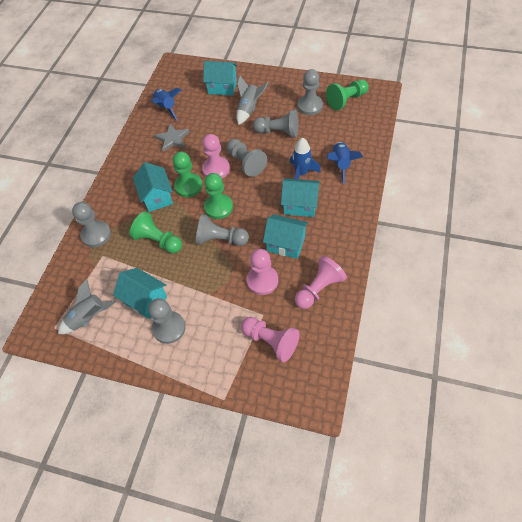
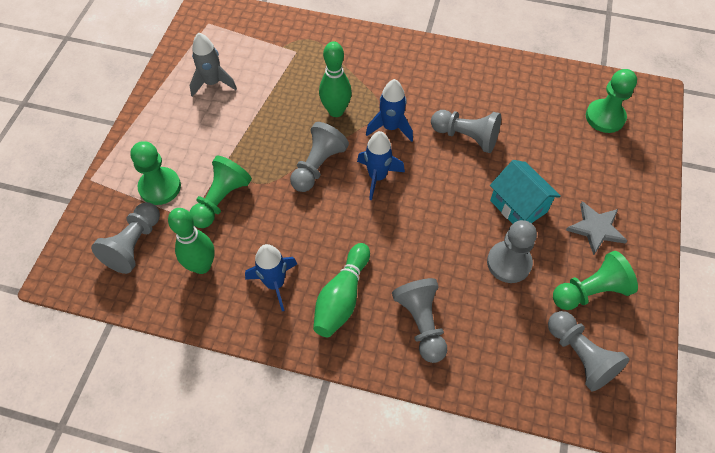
green bowling pin: 0 -> 3
grey rocket: 2 -> 1
pink pawn: 4 -> 0
turquoise house: 5 -> 1

